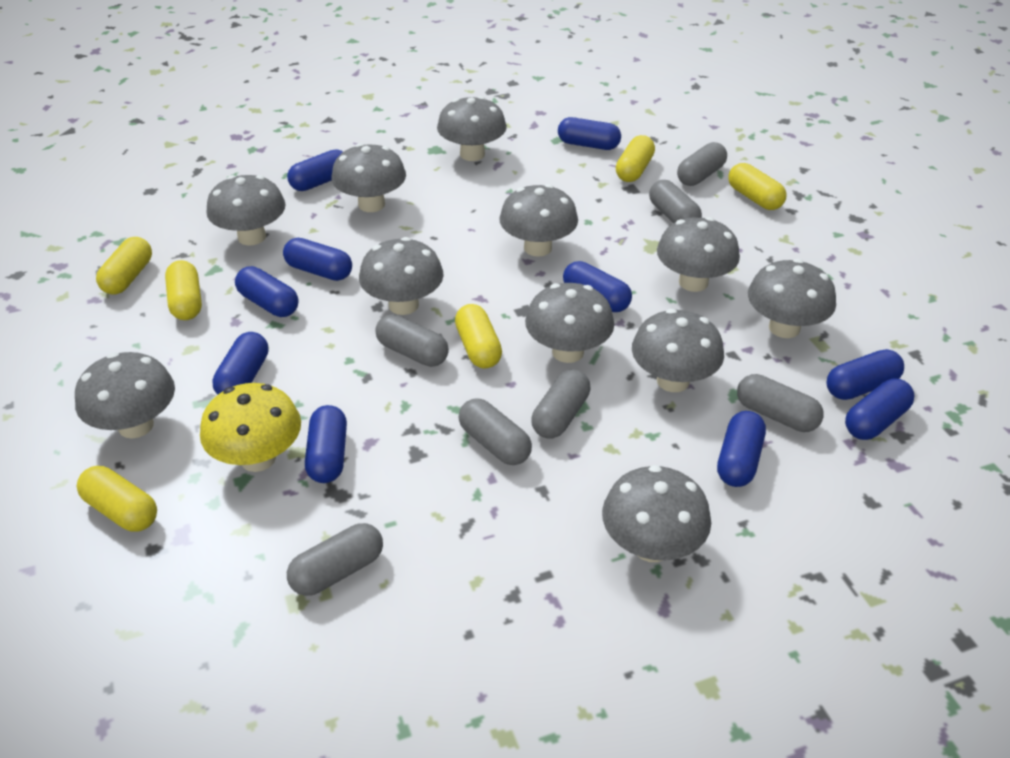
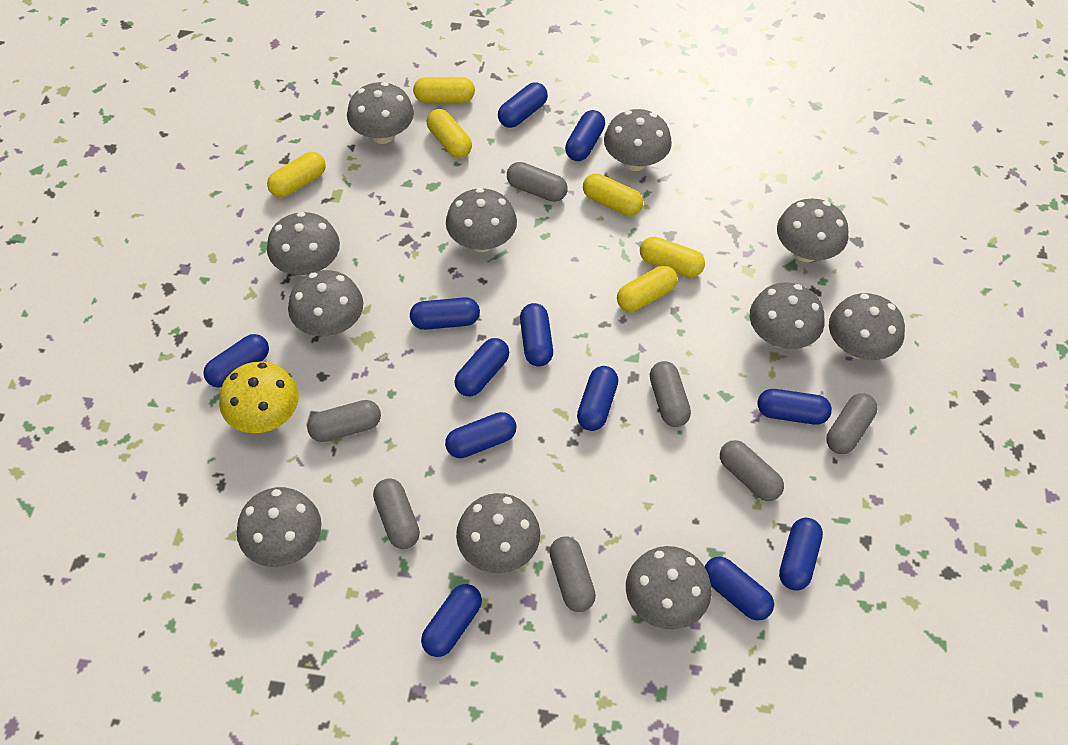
blue capsule: 10 -> 12

